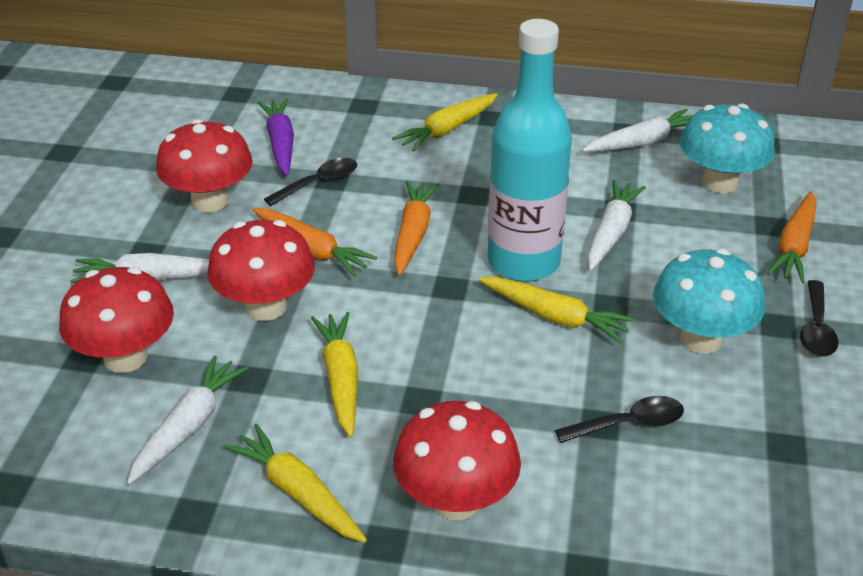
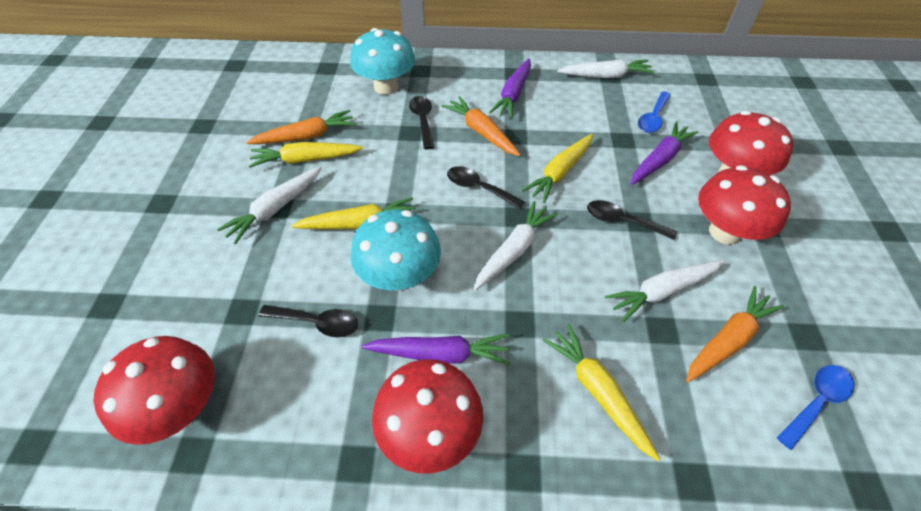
black spoon: 3 -> 4
blue spoon: 0 -> 2
purple carrot: 1 -> 3
turquoise bottle: 1 -> 0

